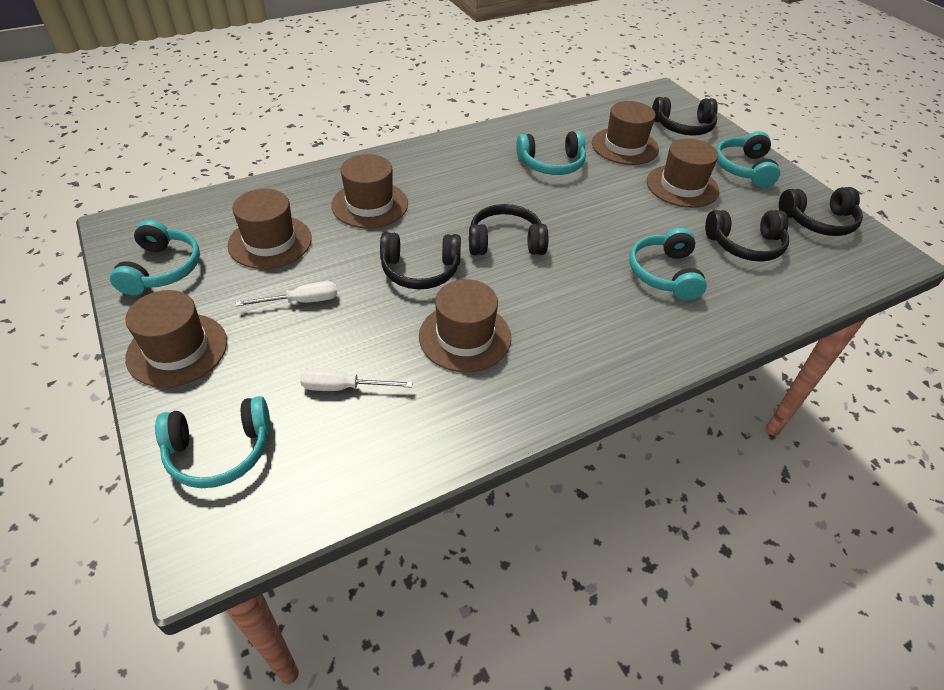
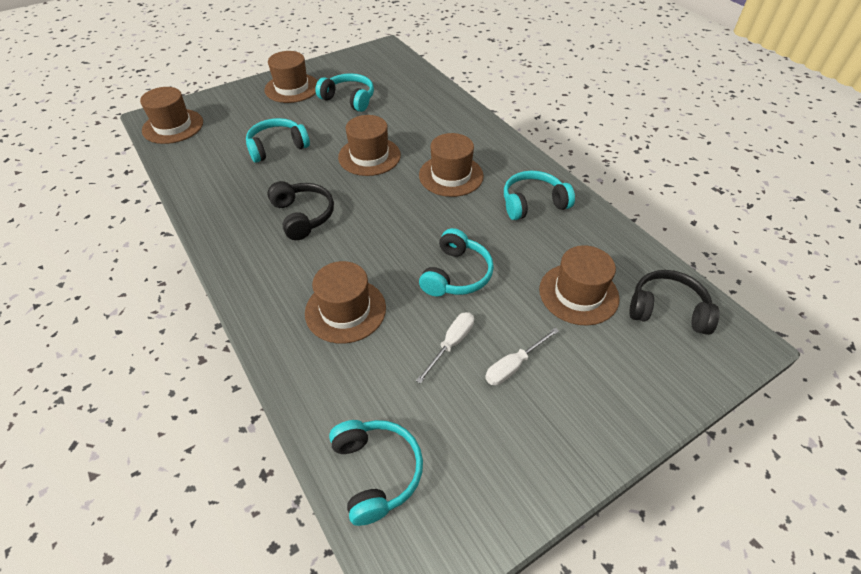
black headphones: 5 -> 2

